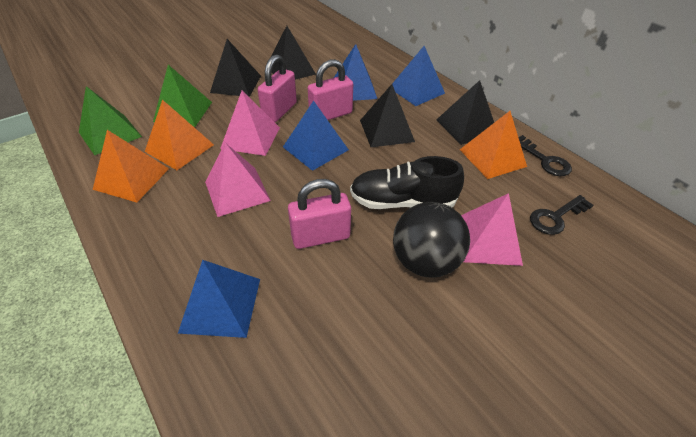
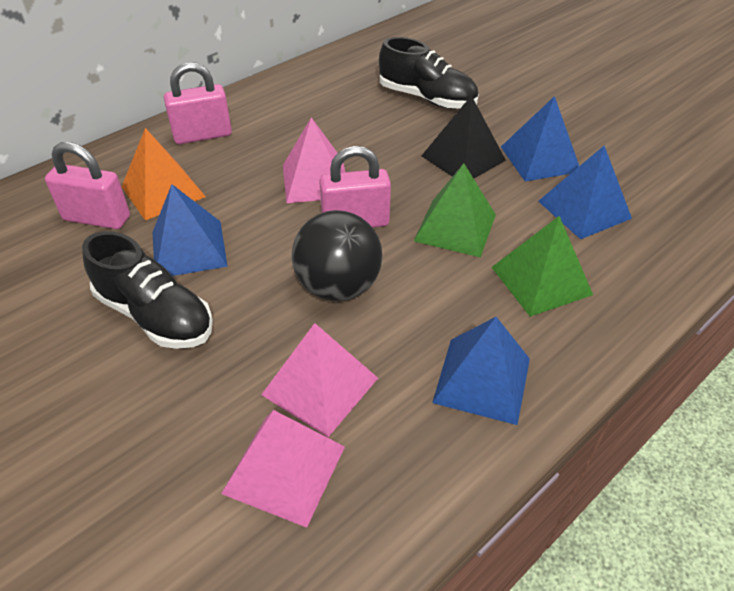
black key: 2 -> 0
black pyramid: 4 -> 1
black shoe: 1 -> 2
orange pyramid: 3 -> 1

